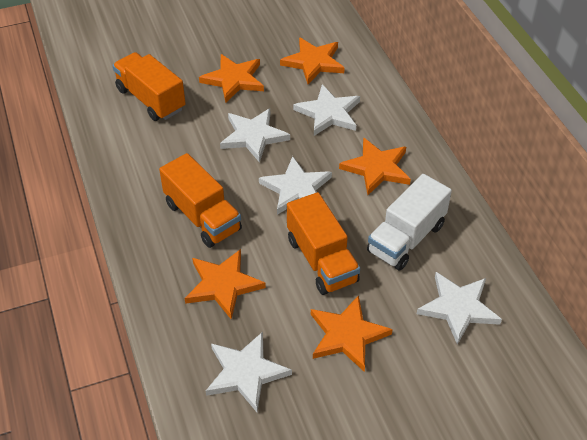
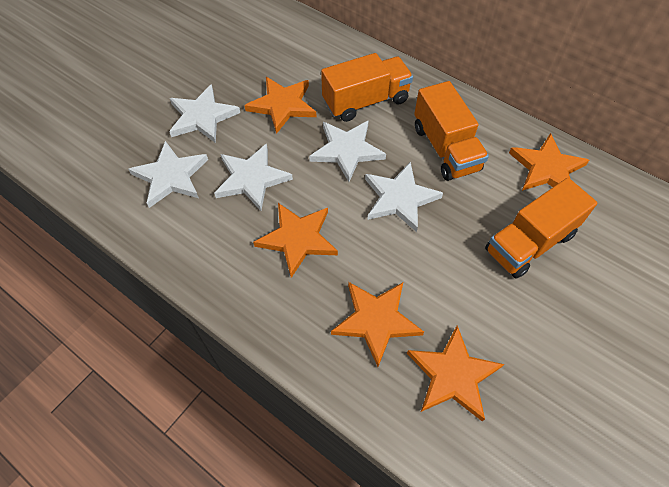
white truck: 1 -> 0

